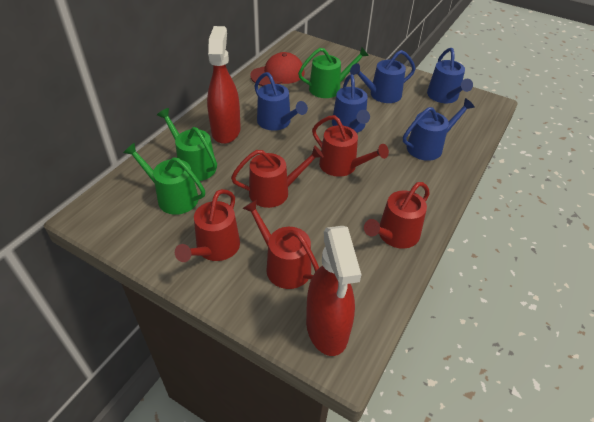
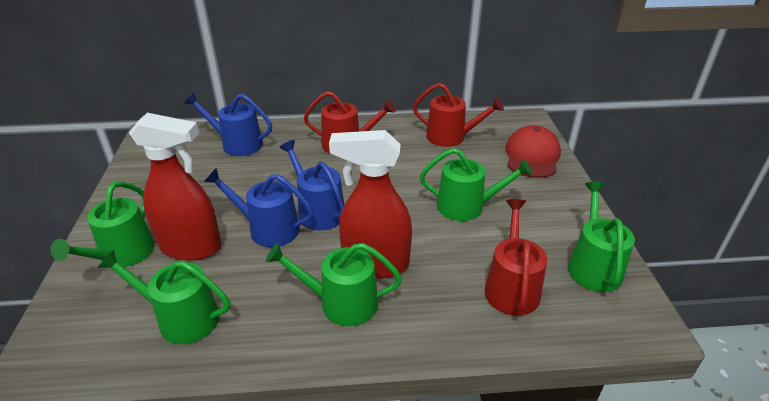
blue watering can: 5 -> 3
green watering can: 3 -> 5
red watering can: 5 -> 3

